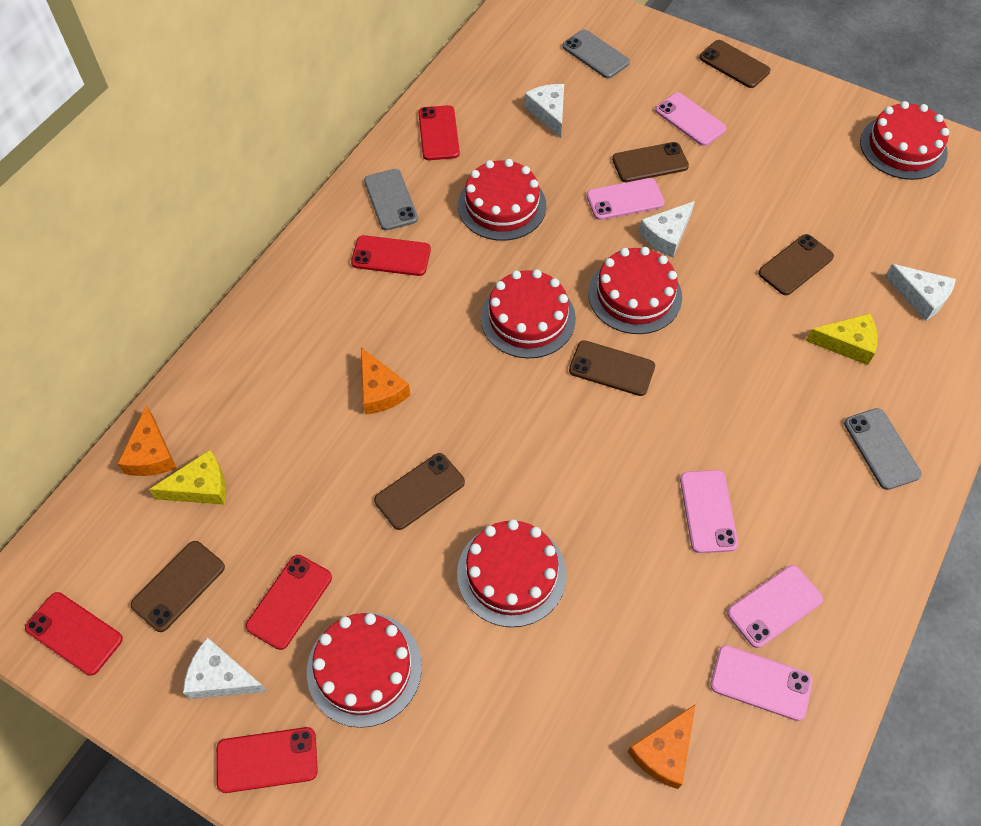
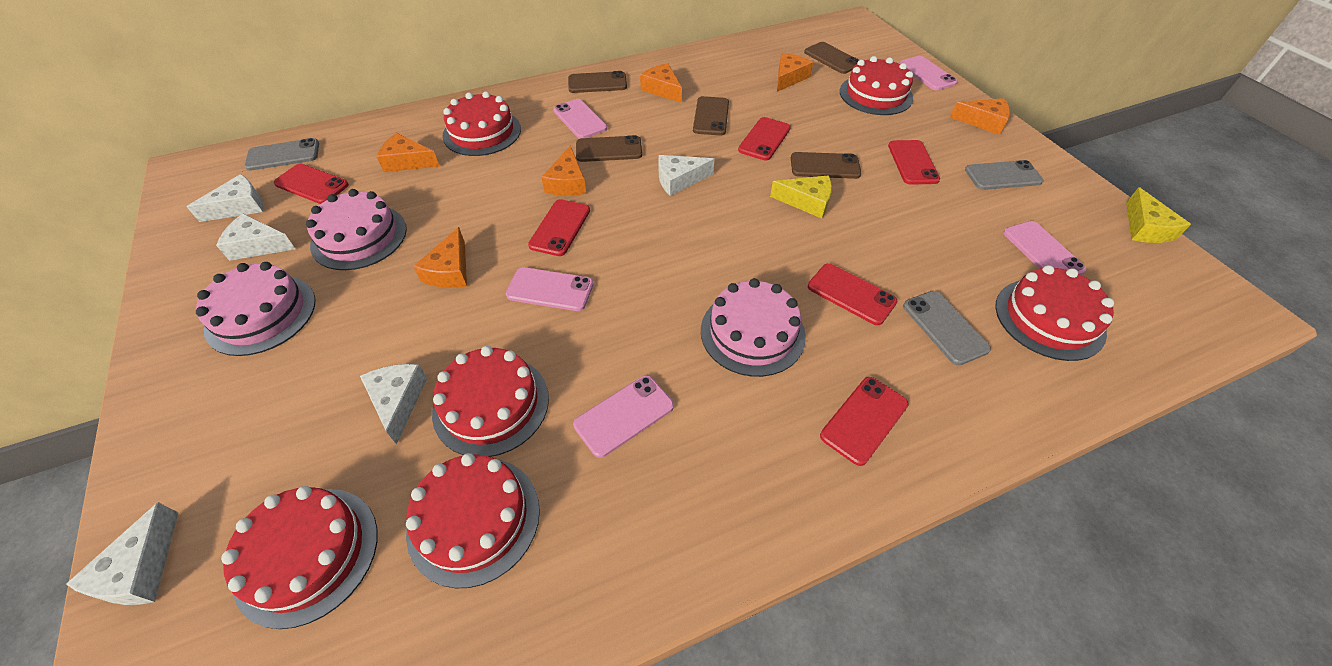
brown phone: 6 -> 5
orange cheese: 3 -> 6
pink cake: 0 -> 3
red phone: 5 -> 6
white cheese: 4 -> 5

